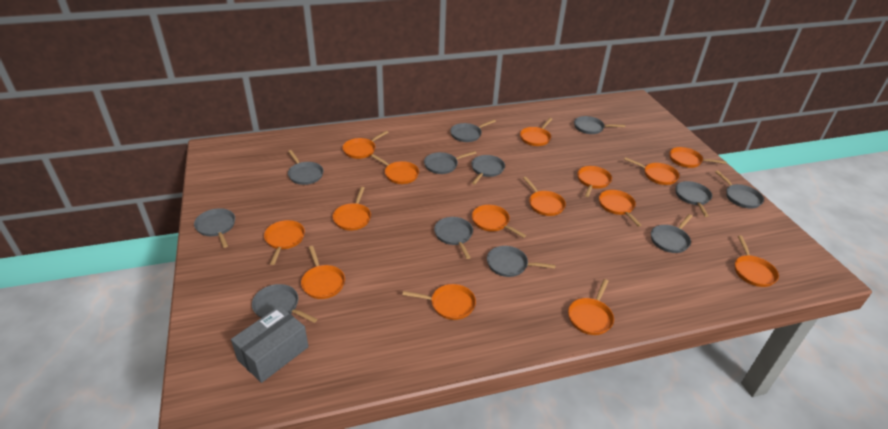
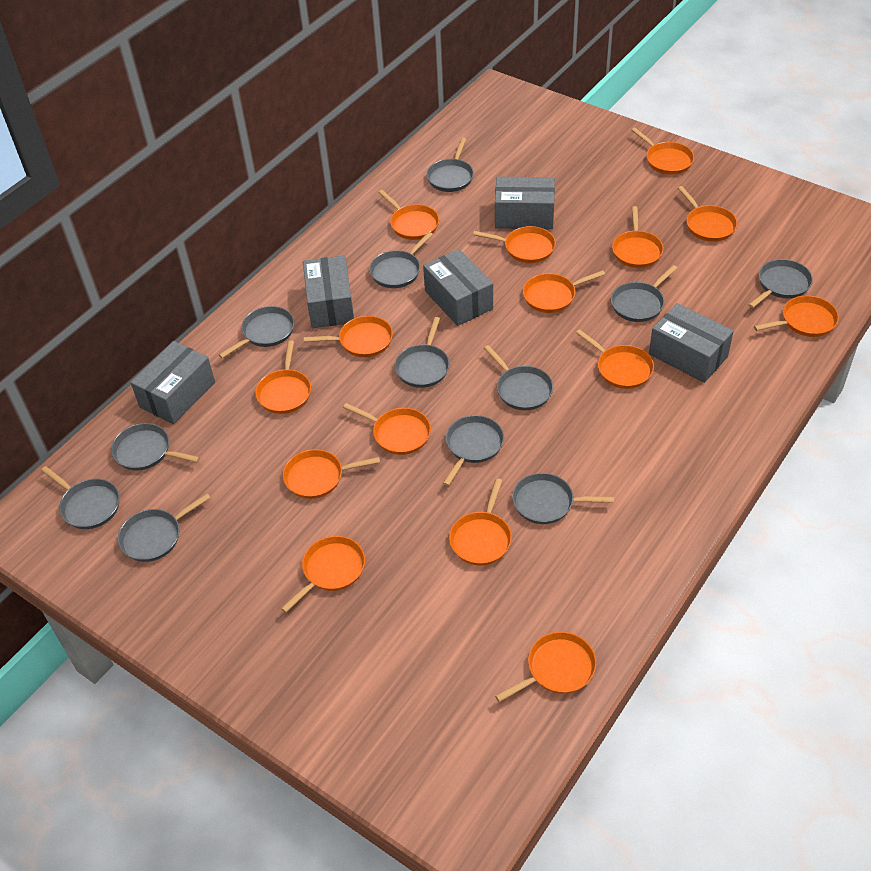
grey box: 1 -> 5

